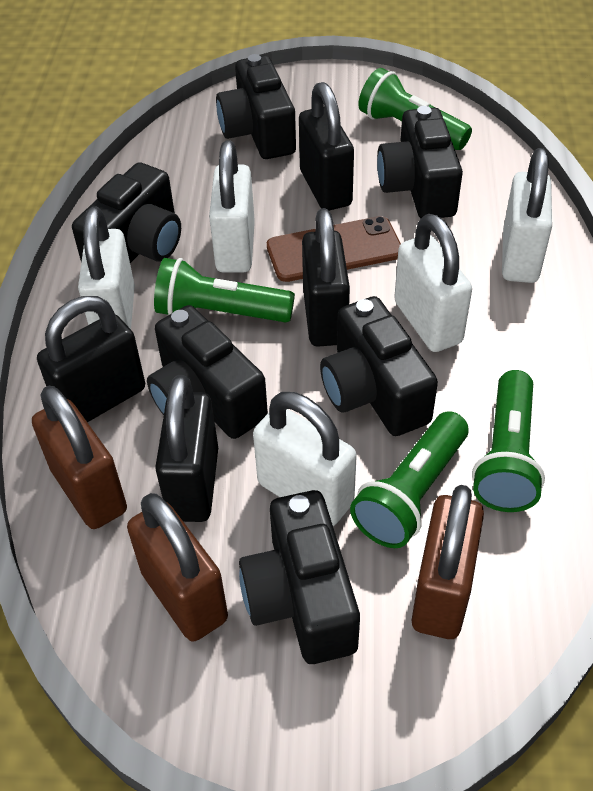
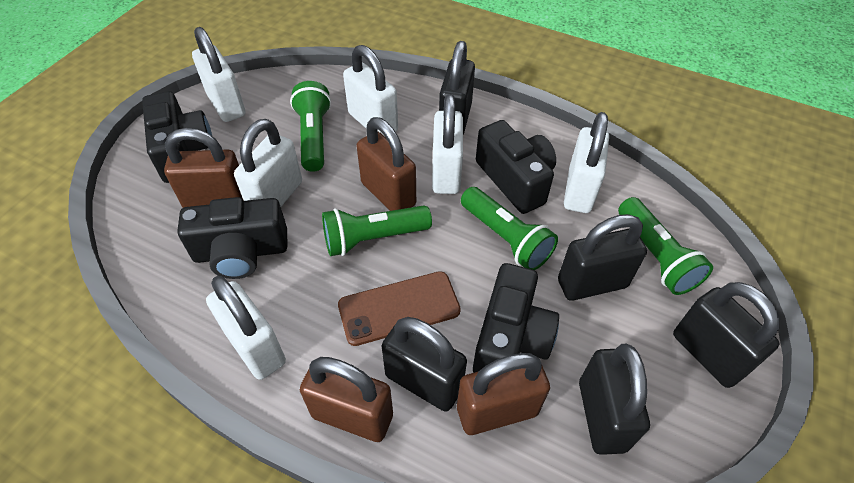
black camera: 6 -> 4
black padlock: 4 -> 5
brown padlock: 3 -> 4
white padlock: 5 -> 6

